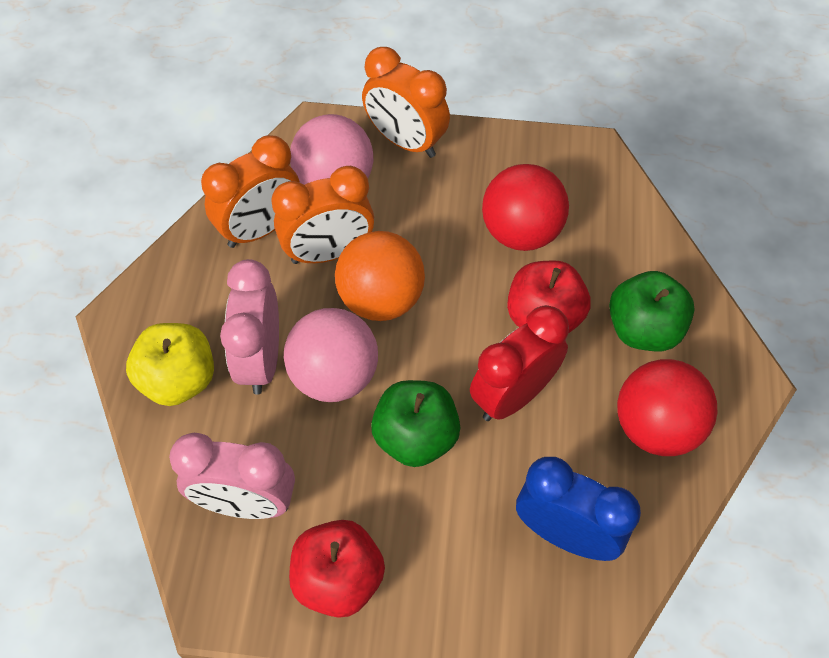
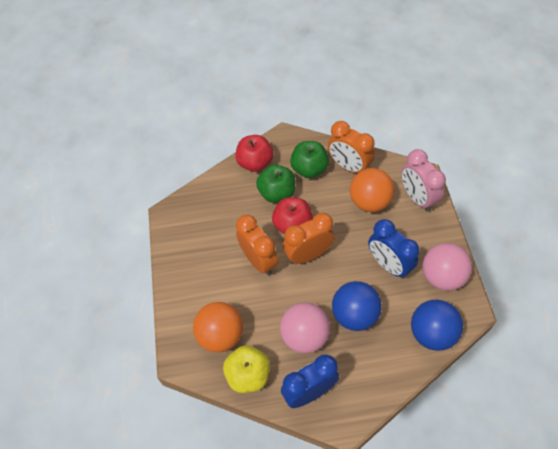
blue ball: 0 -> 2
blue clock: 1 -> 2
orange ball: 1 -> 2
pink clock: 2 -> 1
red ball: 2 -> 0
red clock: 1 -> 0

